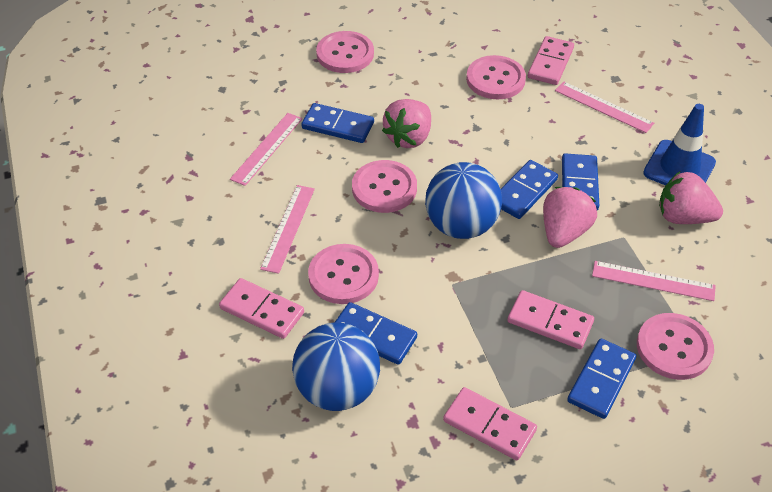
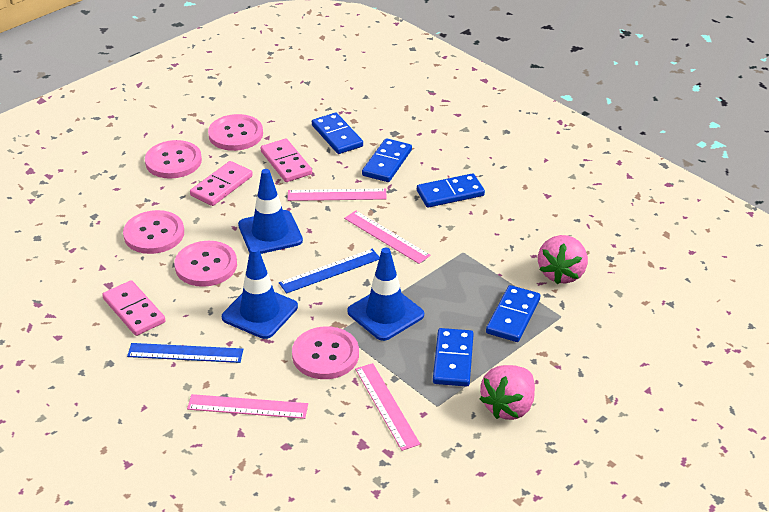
blue ball: 2 -> 0
blue ruler: 0 -> 2
blue traffic cone: 1 -> 3
pink domino: 4 -> 3
pink strawberry: 3 -> 2

